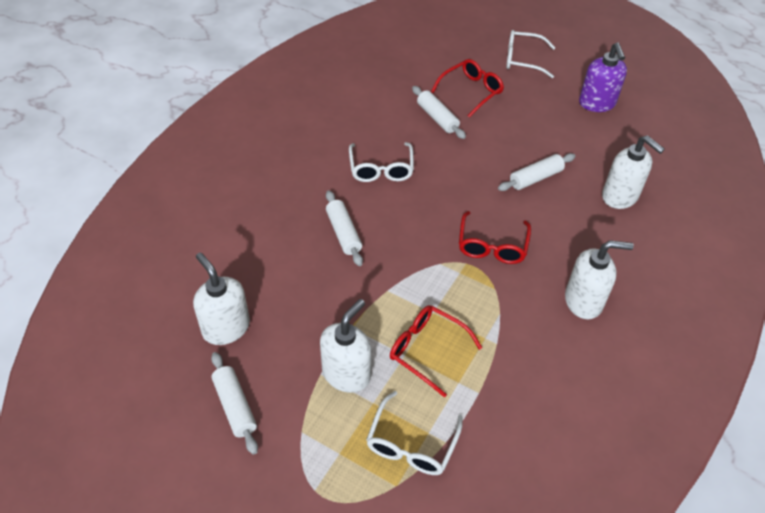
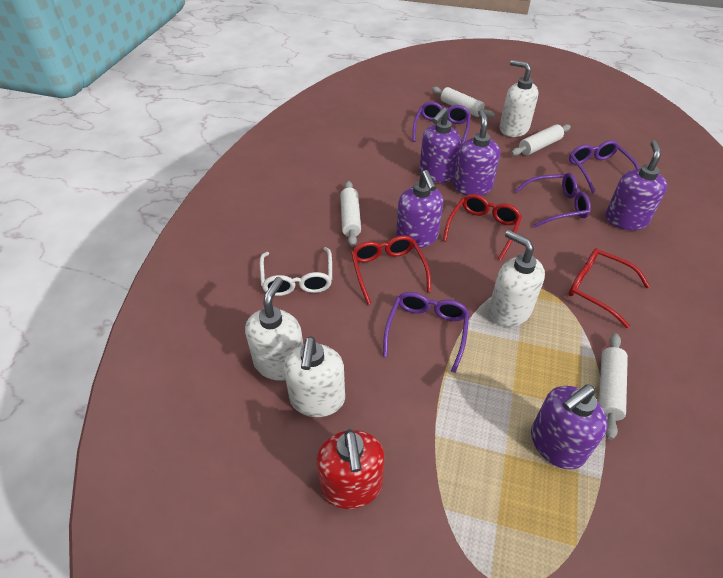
purple glasses: 0 -> 4
purple soap dispenser: 1 -> 5
red soap dispenser: 0 -> 1
white glasses: 3 -> 1

